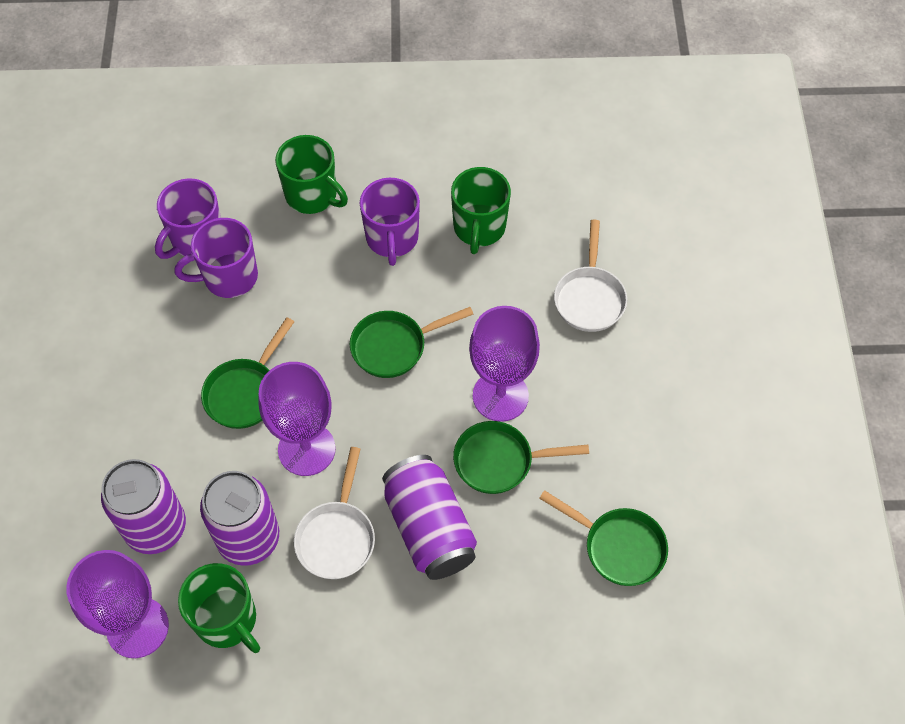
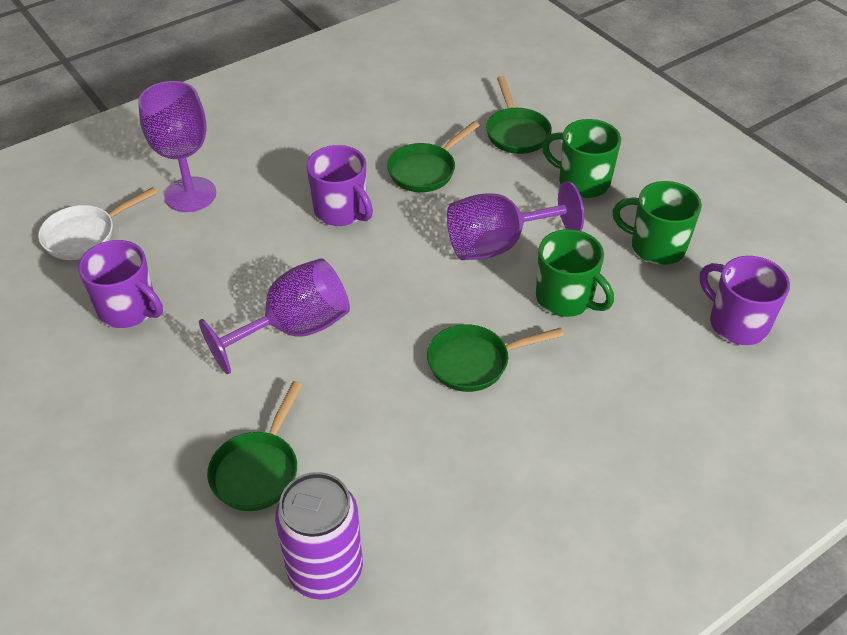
purple can: 3 -> 1
white pan: 2 -> 1

